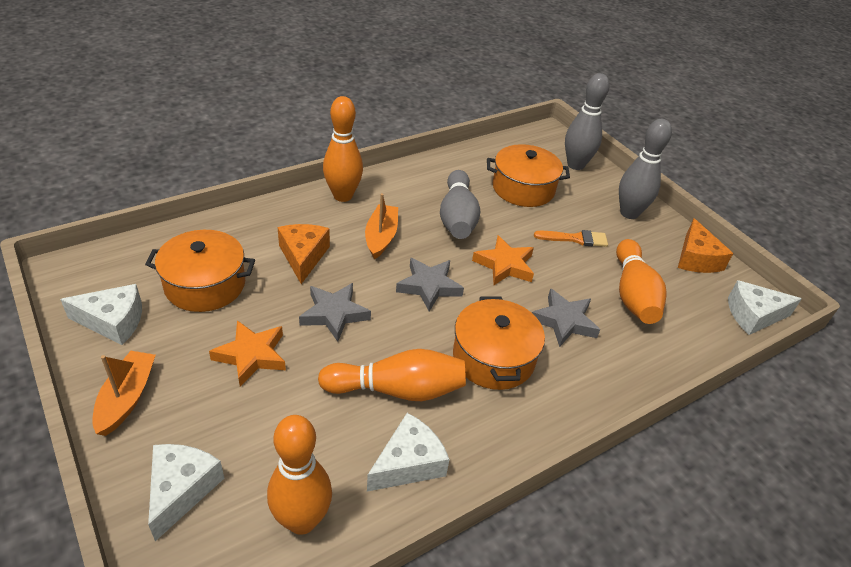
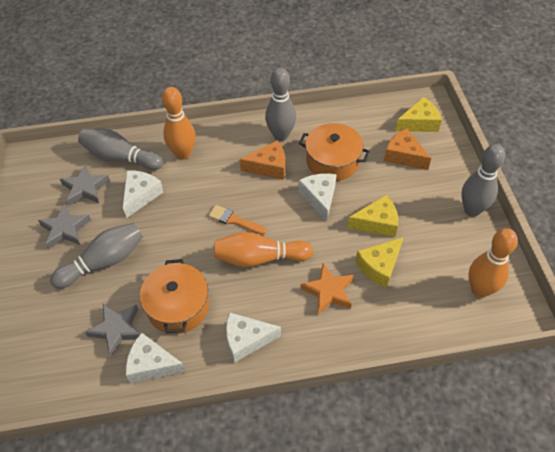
grey bowling pin: 3 -> 4
orange boat: 2 -> 0
orange bowling pin: 4 -> 3
orange pot: 3 -> 2
orange star: 2 -> 1
yellow cheese: 0 -> 3

